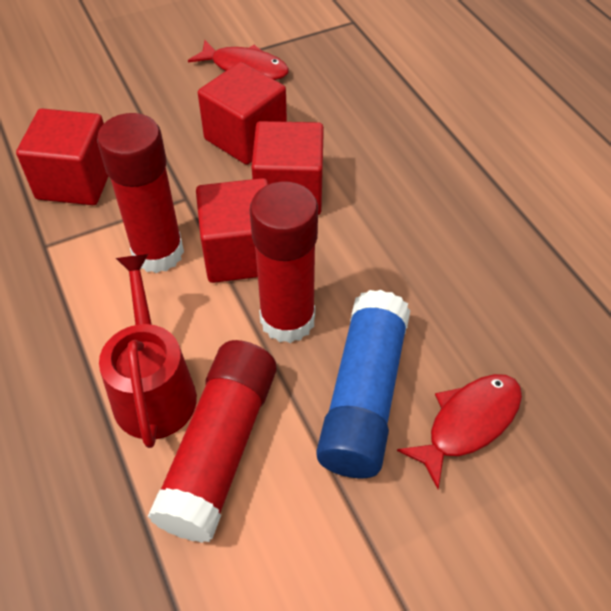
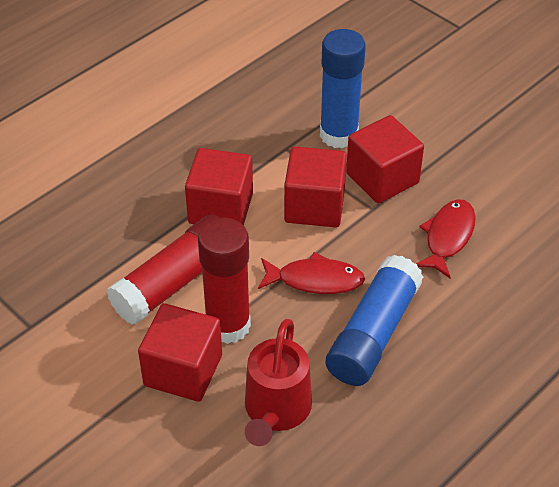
blue glue stick: 1 -> 2
red glue stick: 3 -> 2

